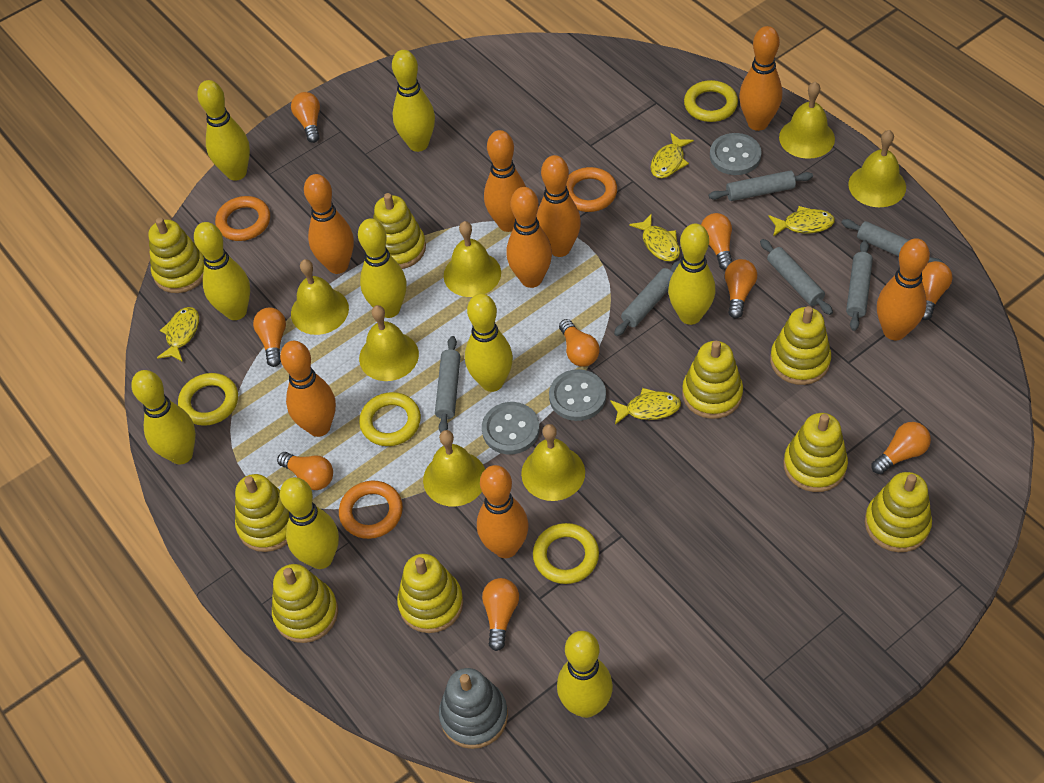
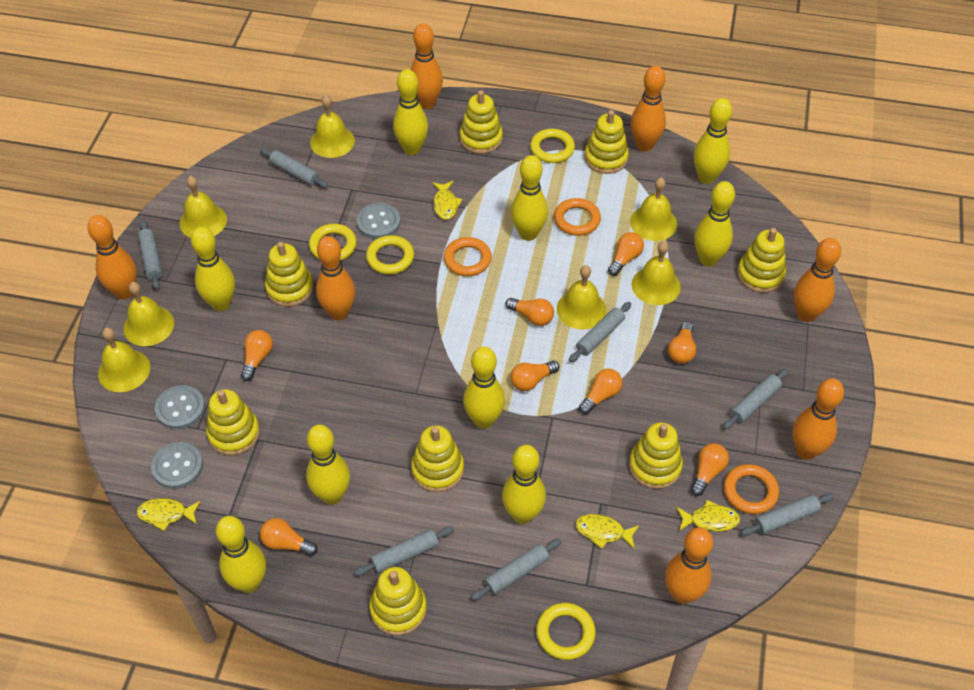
grey rolling pin: 6 -> 7
grey stacking toy: 1 -> 0
orange bowling pin: 8 -> 7
orange light bulb: 9 -> 8
yellow fish: 5 -> 4
yellow stacking toy: 9 -> 8

